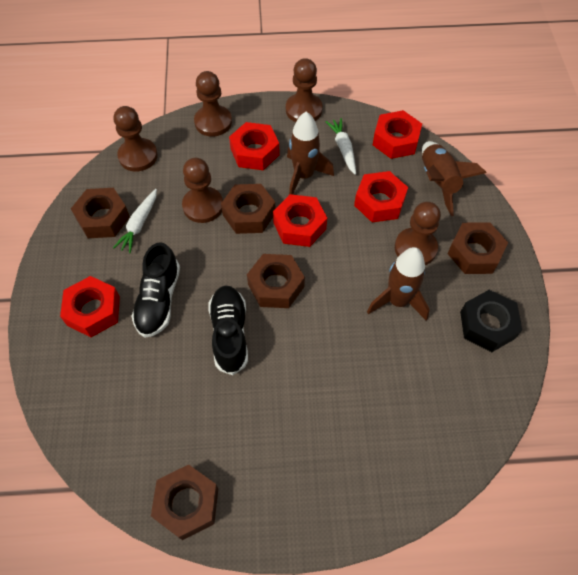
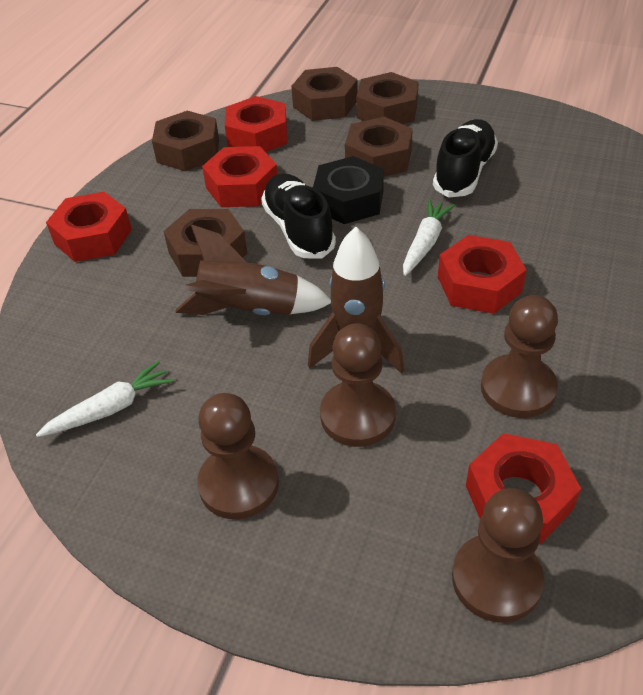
brown pawn: 5 -> 4
brown rocket: 3 -> 2

